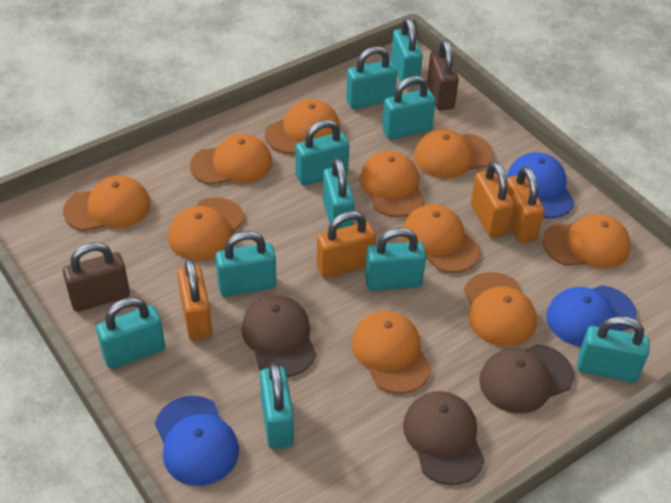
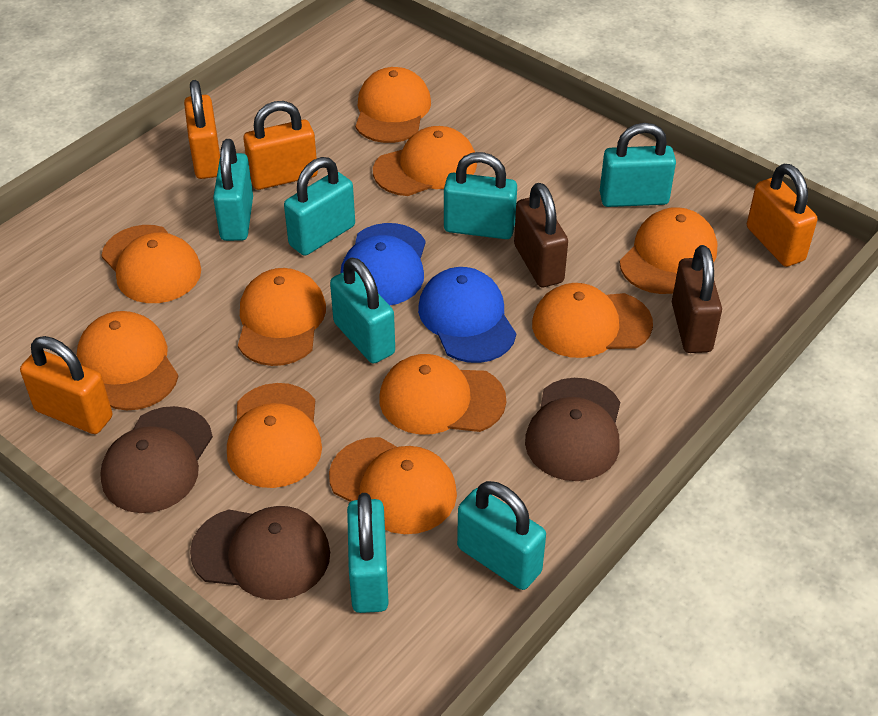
blue cap: 3 -> 2
turquoise padlock: 10 -> 7

